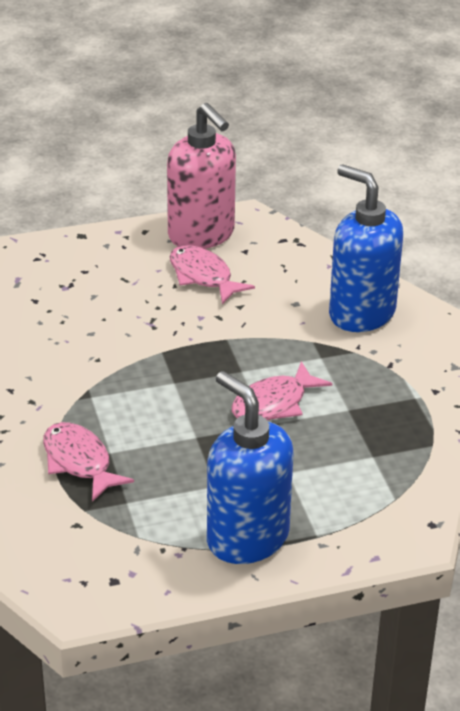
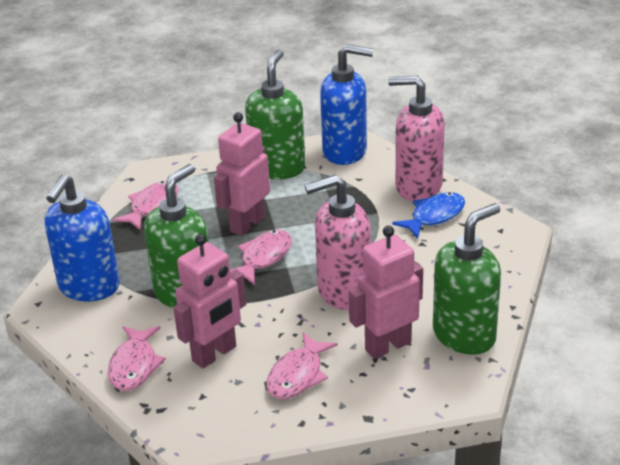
blue fish: 0 -> 1
green soap dispenser: 0 -> 3
pink fish: 3 -> 4
pink robot: 0 -> 3
pink soap dispenser: 1 -> 2

